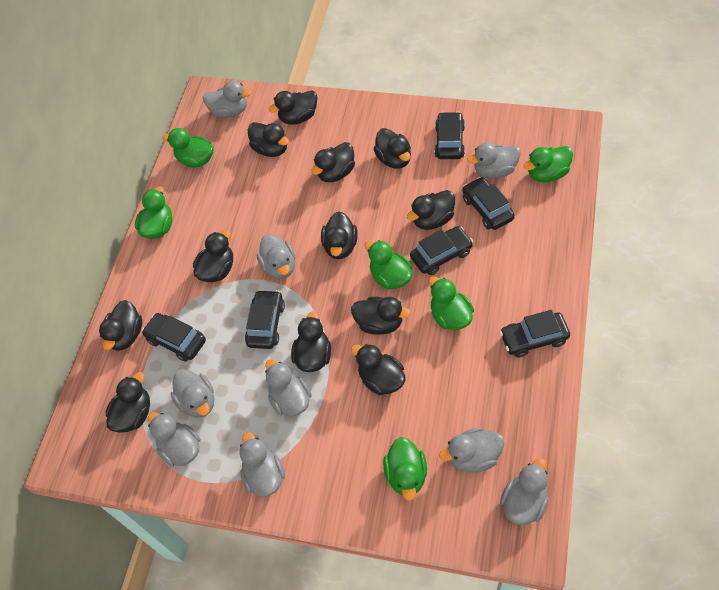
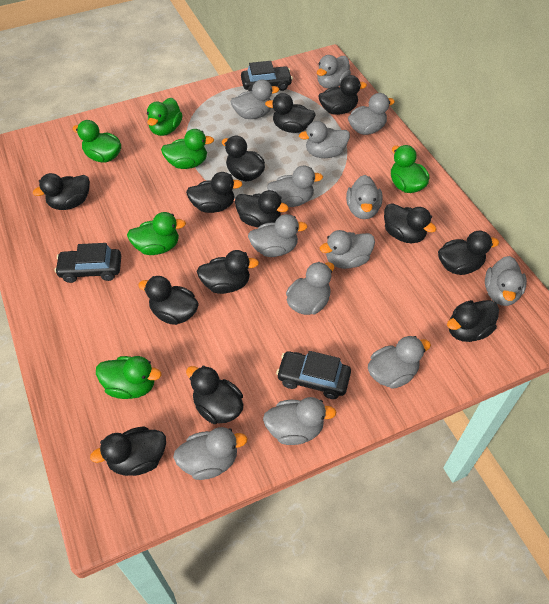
black car: 6 -> 3
black duck: 12 -> 13
grey duck: 9 -> 13

